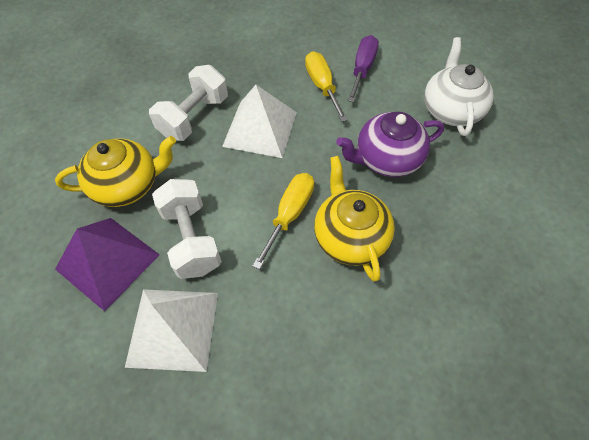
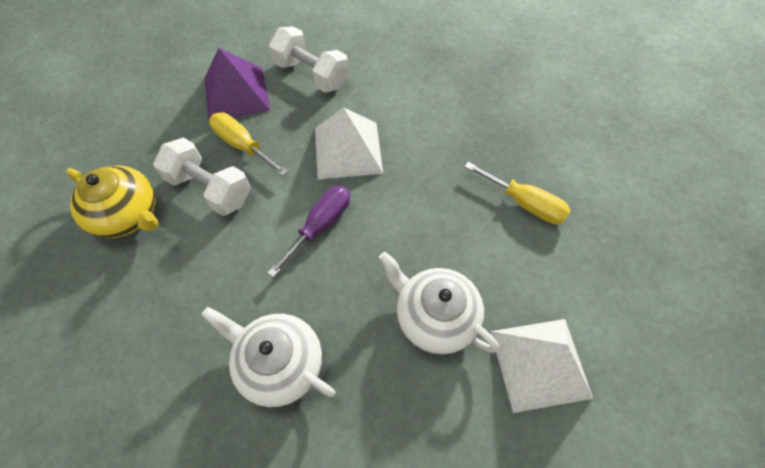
purple teapot: 1 -> 0
white teapot: 1 -> 2
yellow teapot: 2 -> 1

